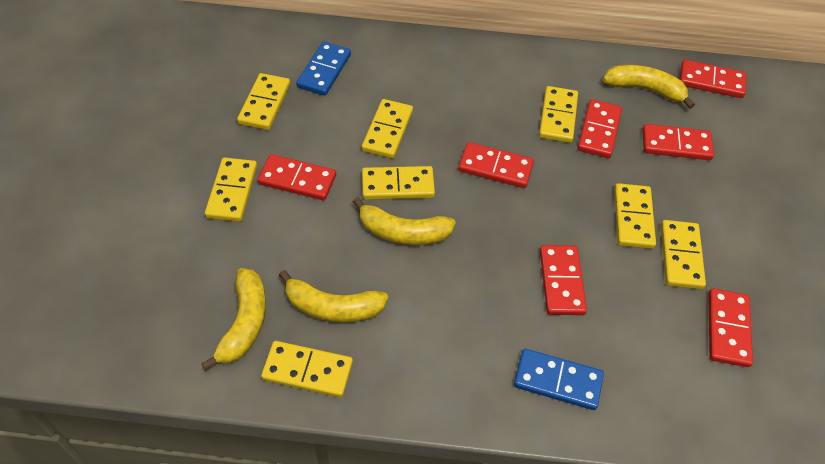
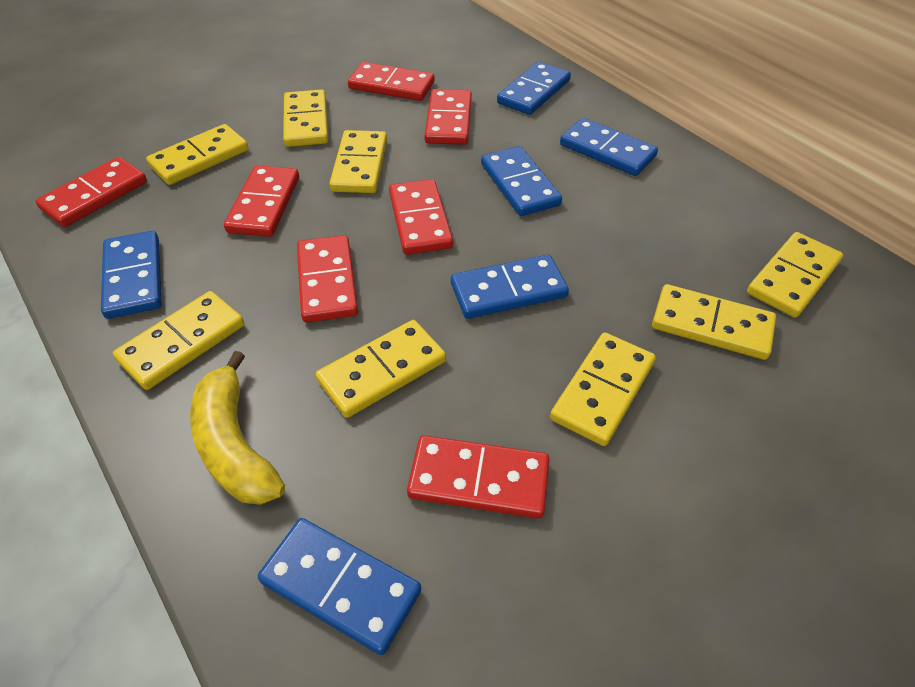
blue domino: 2 -> 6
yellow banana: 4 -> 1

